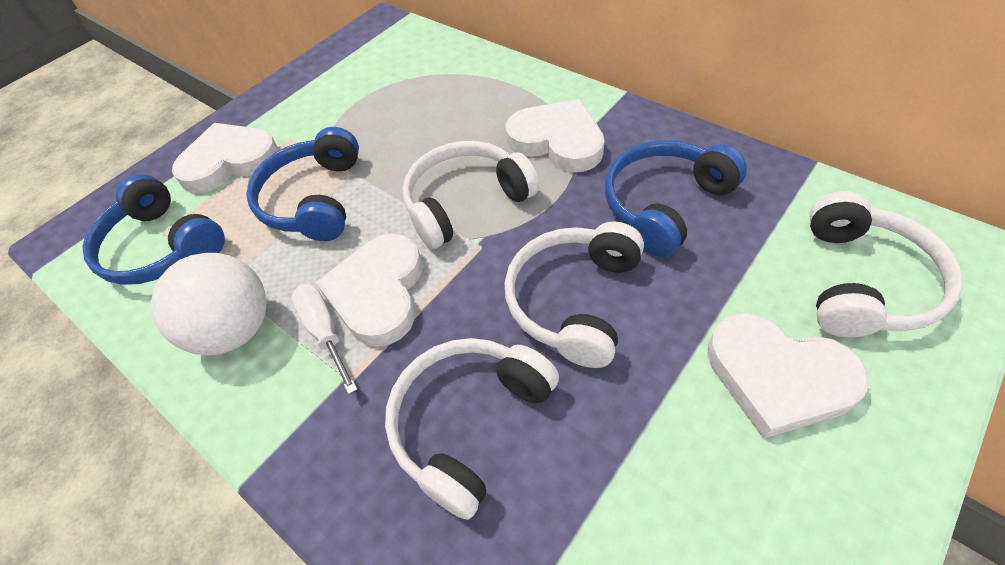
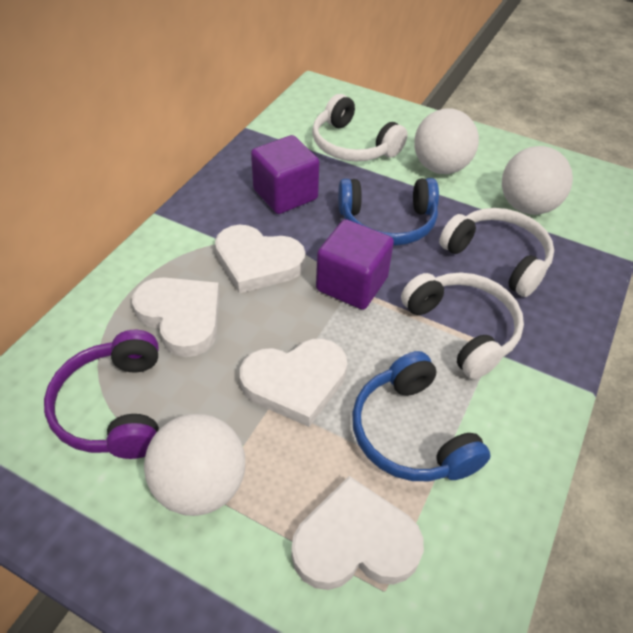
blue headphones: 3 -> 2
purple cube: 0 -> 2
purple headphones: 0 -> 1
white ball: 1 -> 3
white headphones: 4 -> 3
white screwdriver: 1 -> 0

